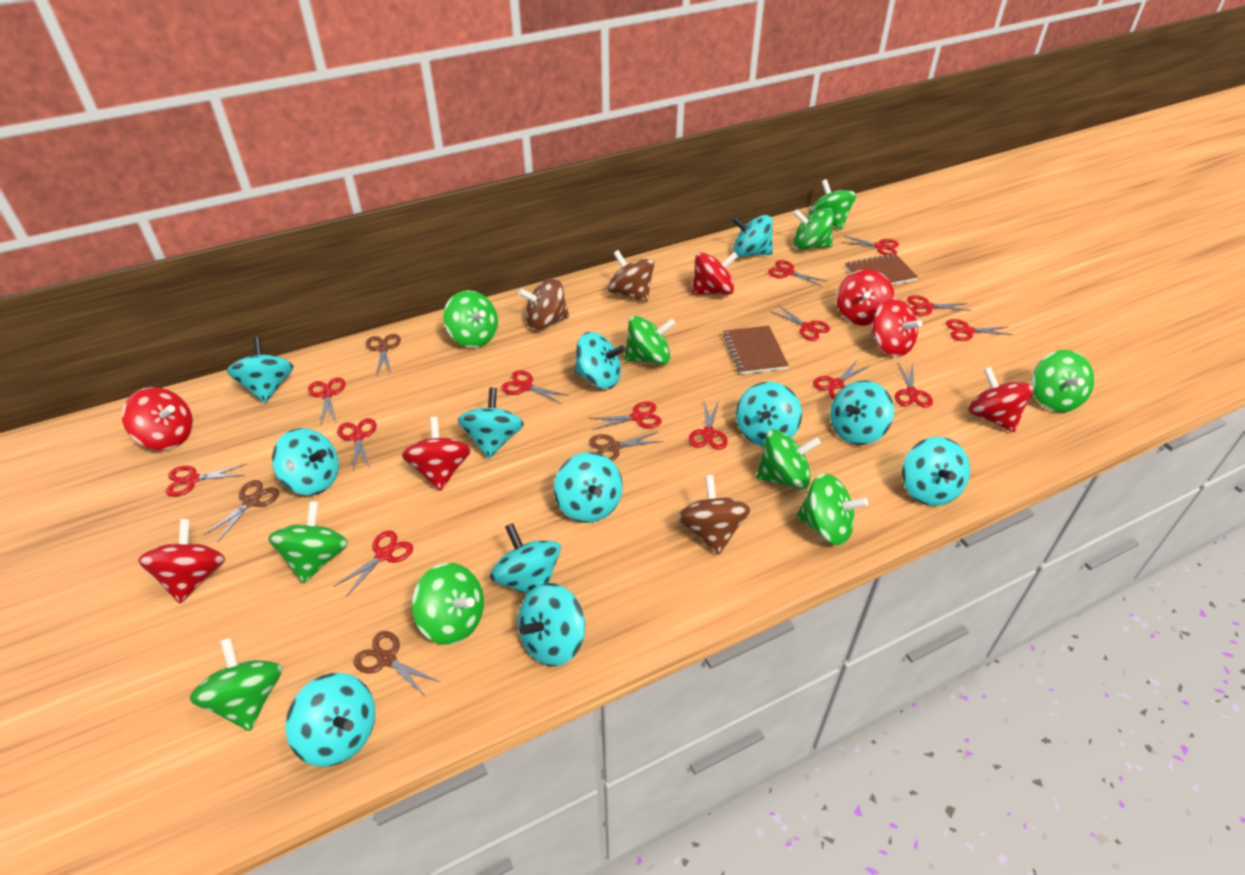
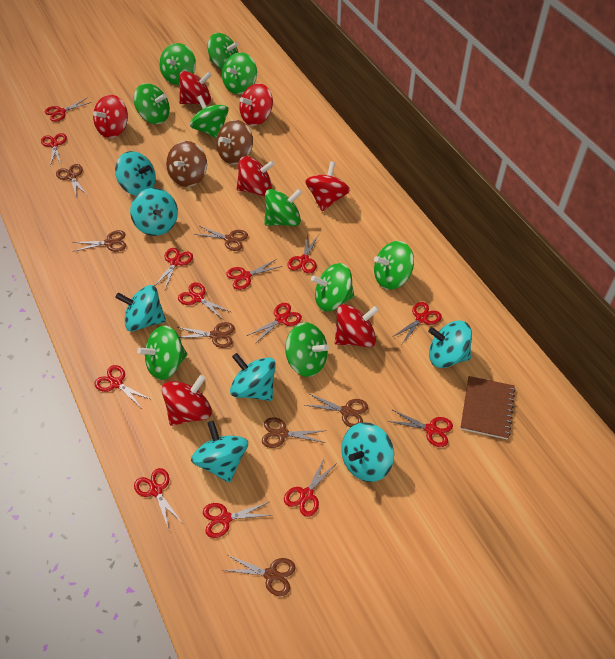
brown notebook: 2 -> 1
brown scissors: 4 -> 7
brown spinning top: 3 -> 2
red scissors: 14 -> 13
turquoise spinning top: 12 -> 7

